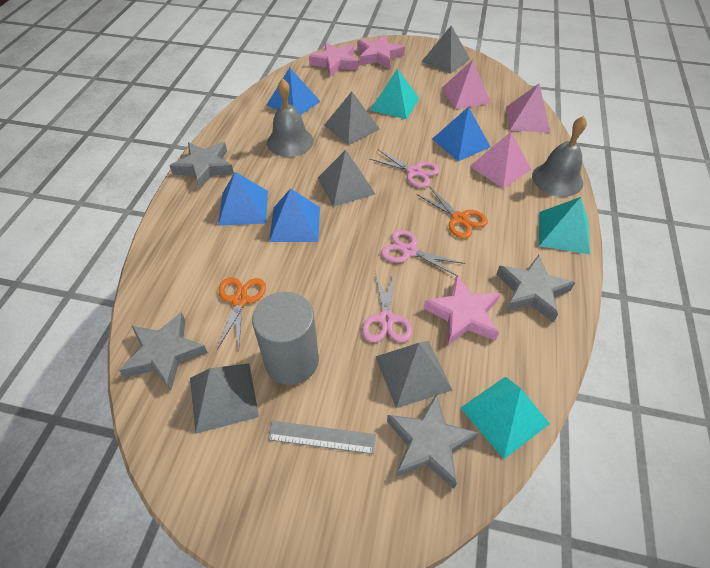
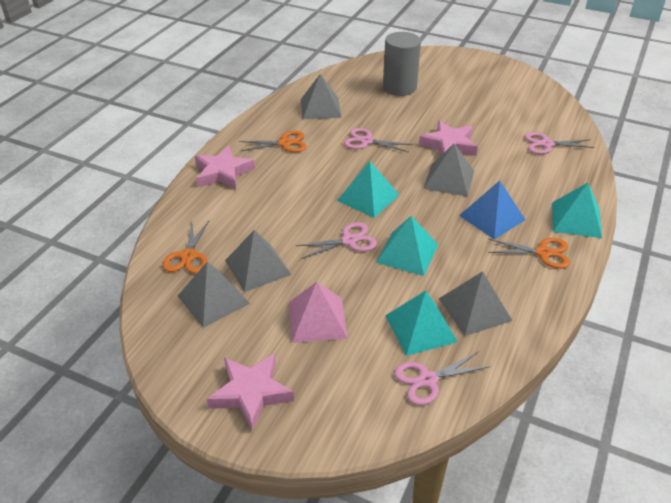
blue pyramid: 4 -> 1
grey bell: 2 -> 0
grey ruler: 1 -> 0
grey star: 4 -> 0
orange scissors: 2 -> 3
pink pyramid: 3 -> 1
pink scissors: 3 -> 4
turquoise pyramid: 3 -> 4

